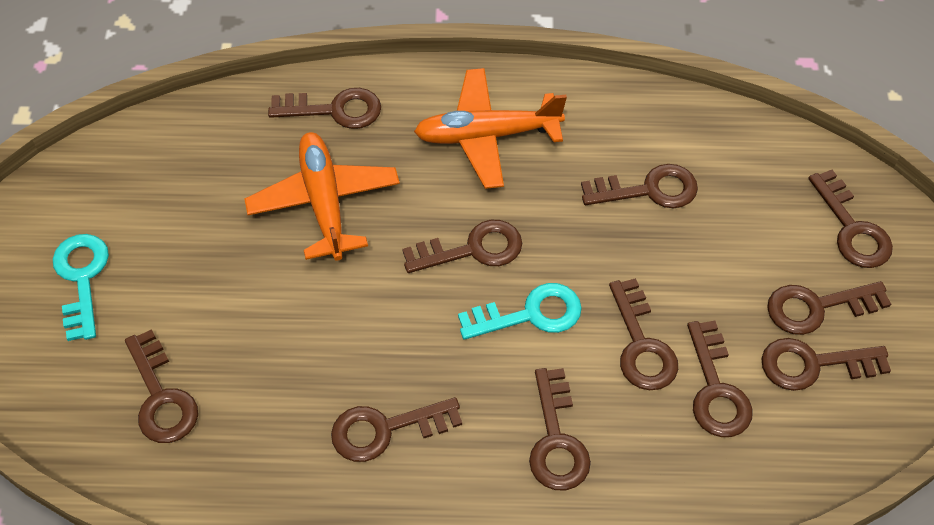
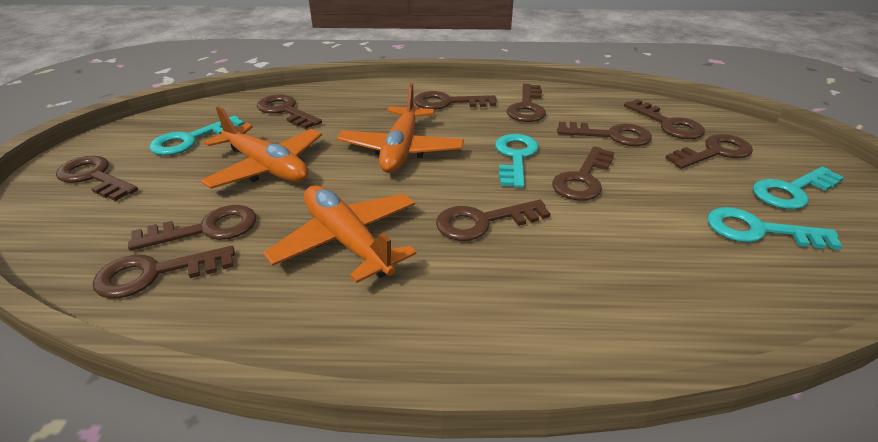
orange plane: 2 -> 3
turquoise key: 2 -> 4

